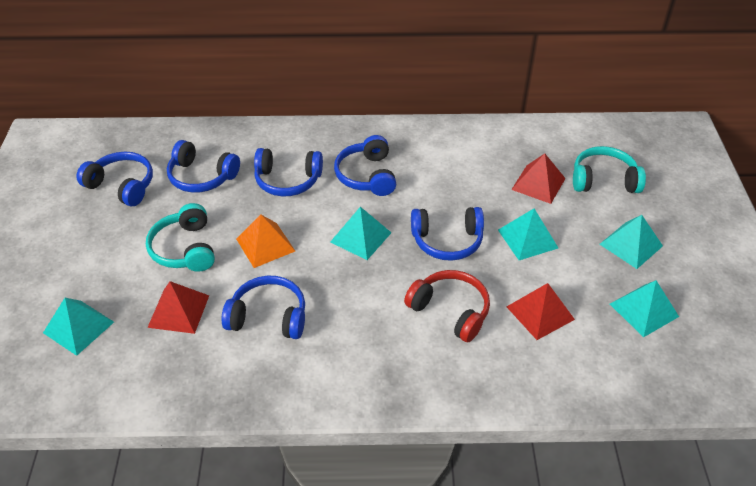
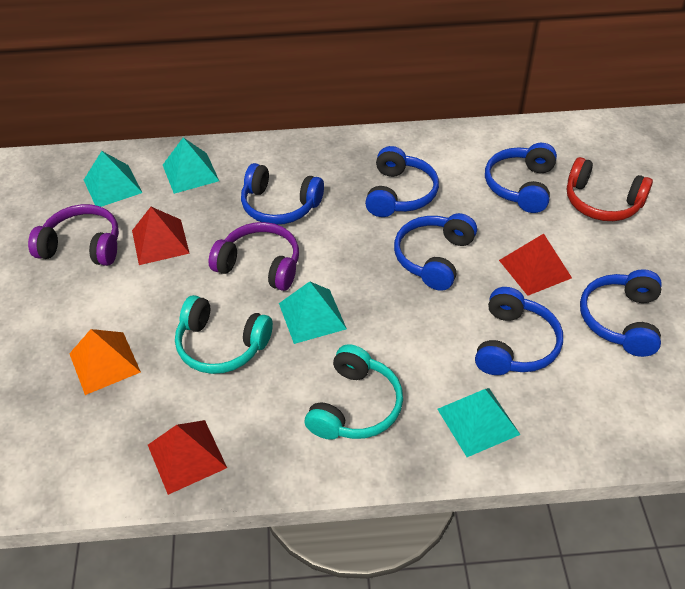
purple headphones: 0 -> 2
turquoise pyramid: 5 -> 4

